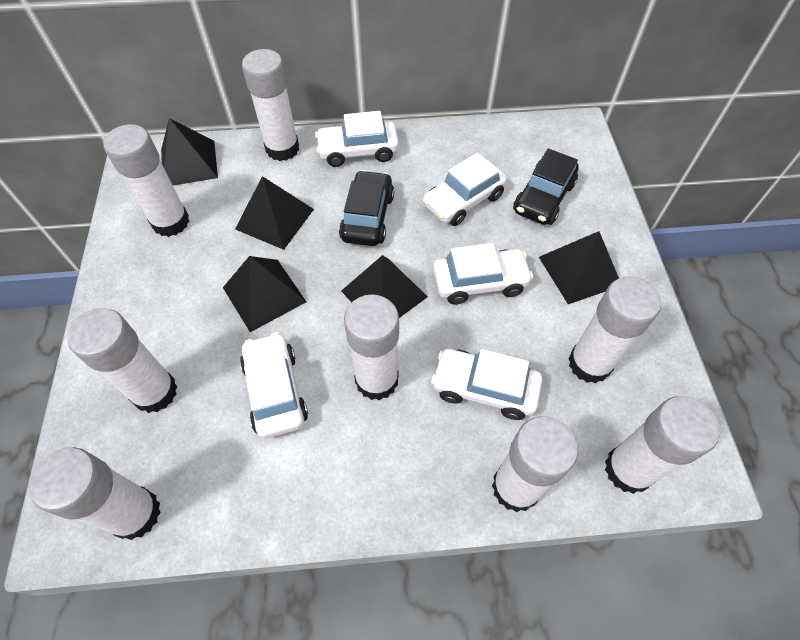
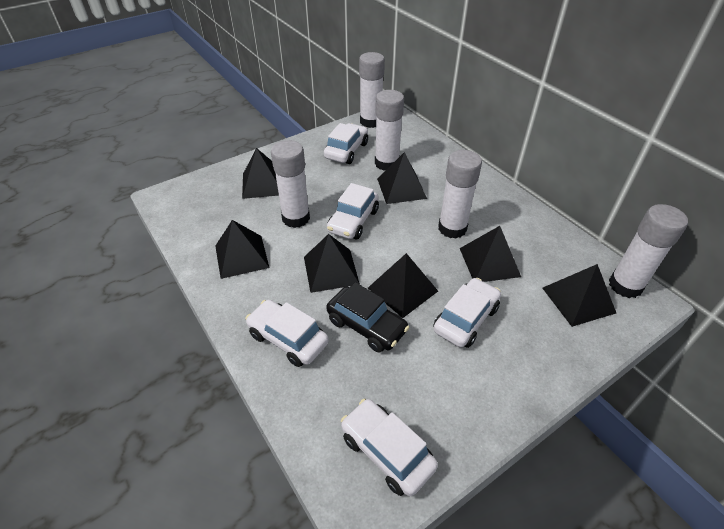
black car: 2 -> 1
black pyramid: 5 -> 7
white glue stick: 8 -> 5

